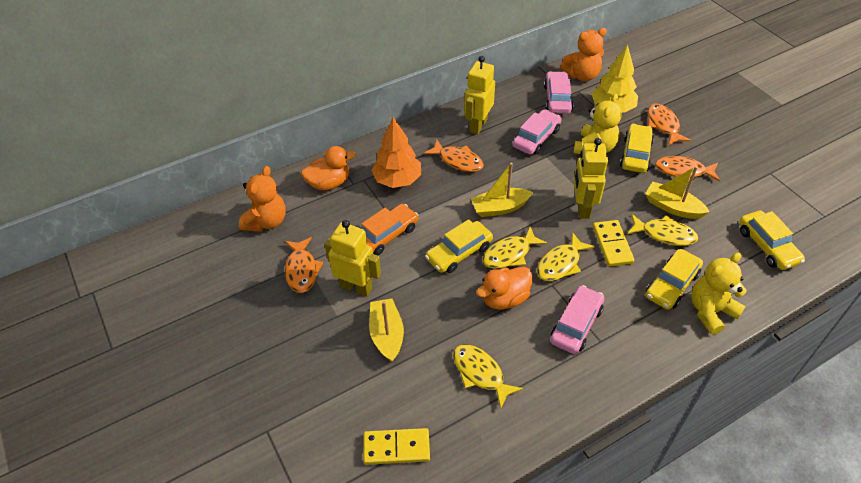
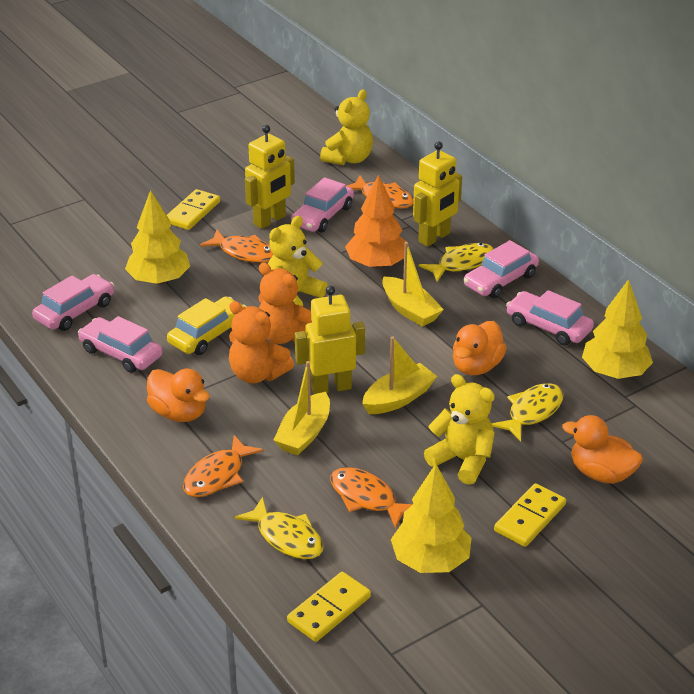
orange car: 1 -> 0
orange duck: 2 -> 3
pink car: 3 -> 5
yellow car: 4 -> 1
yellow domino: 2 -> 3
yellow fish: 4 -> 3
yellow teddy bear: 2 -> 3
yellow tree: 1 -> 3

